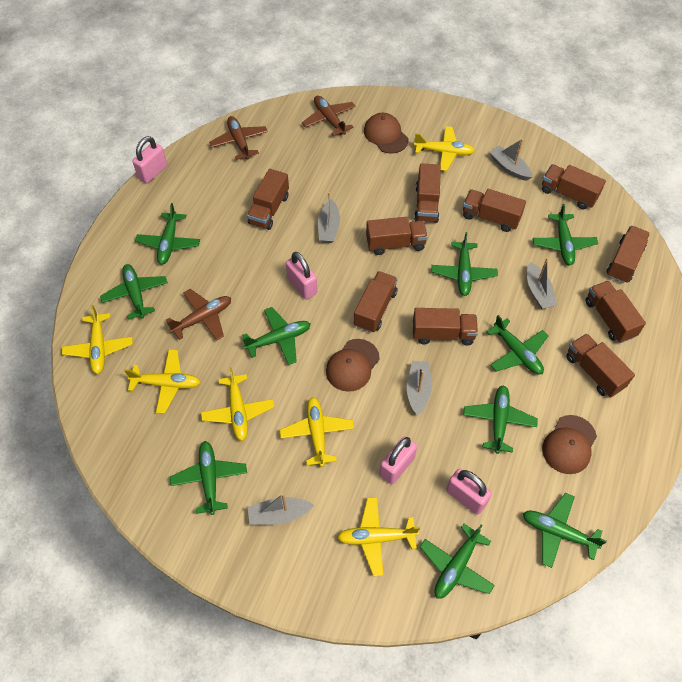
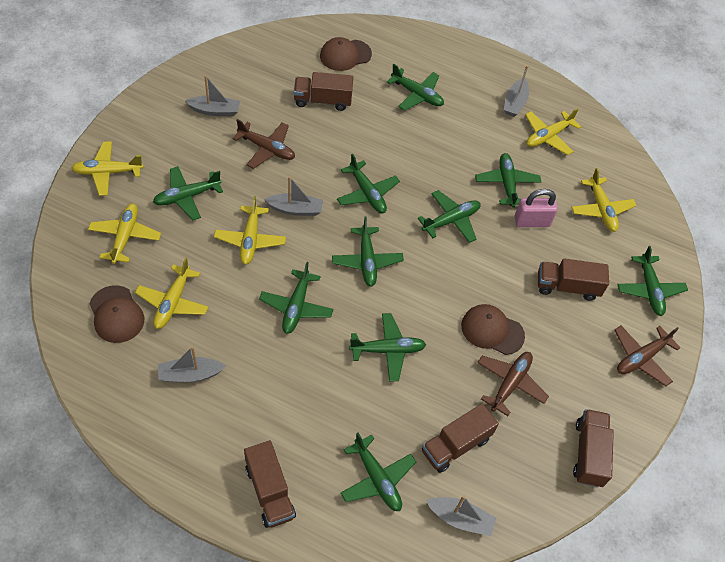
brown truck: 10 -> 5
pink padlock: 4 -> 1

